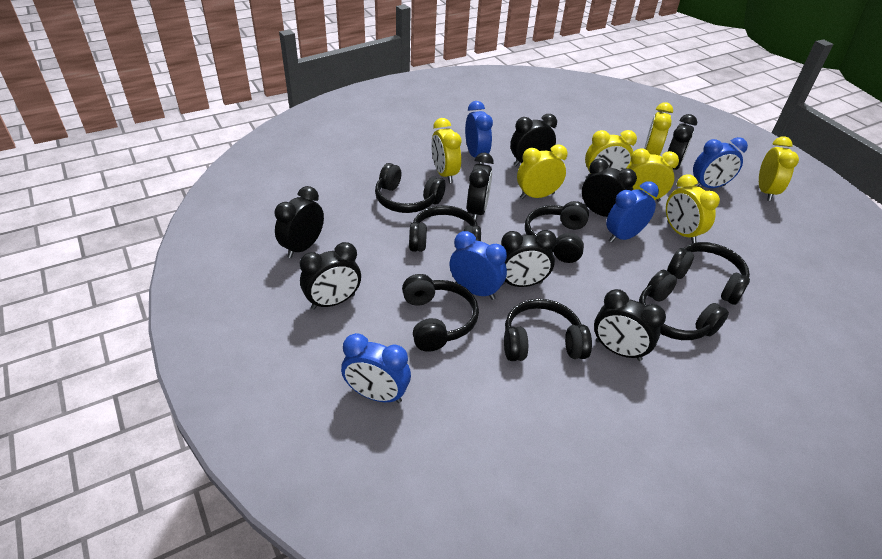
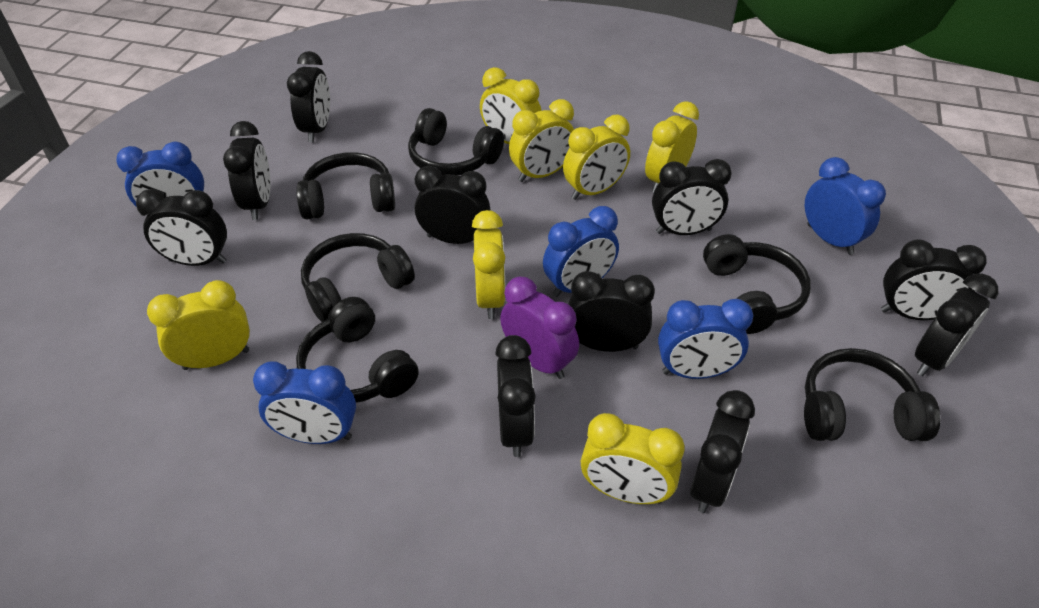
black clock: 8 -> 10
black headphones: 7 -> 6
purple clock: 0 -> 1

